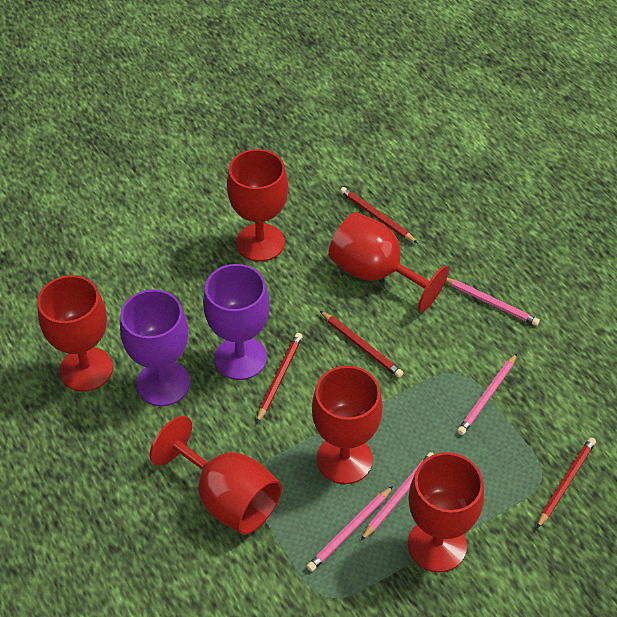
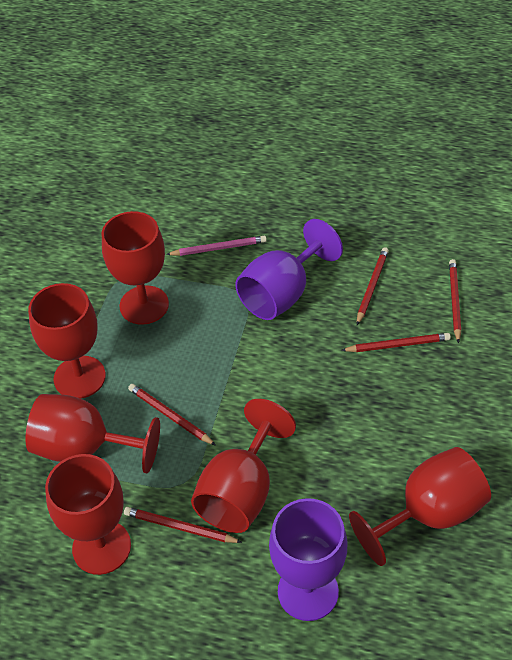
pink pencil: 4 -> 1
red pencil: 4 -> 5

